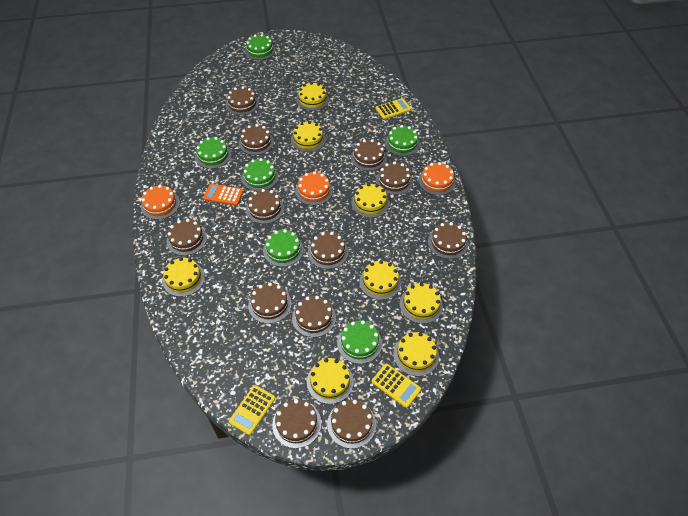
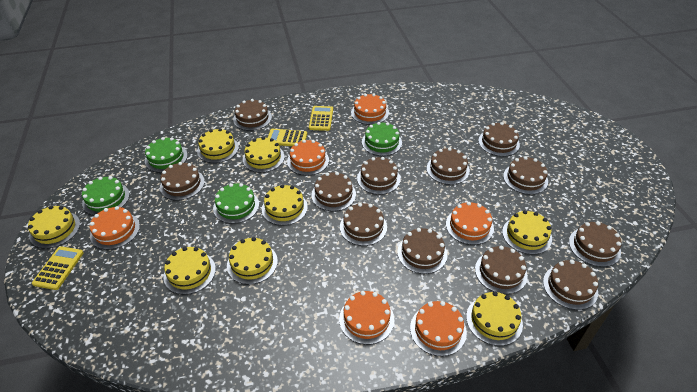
green cake: 6 -> 4
orange cake: 3 -> 6
orange calculator: 1 -> 0

